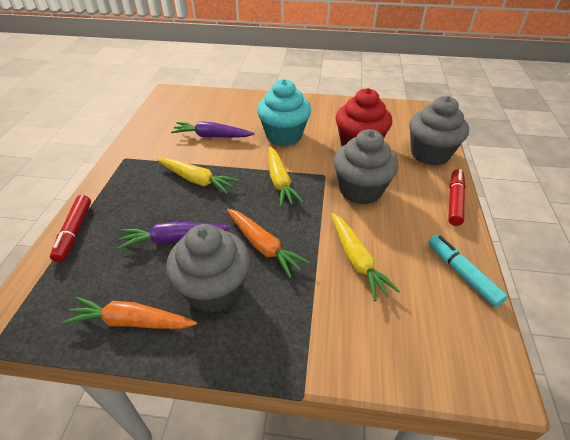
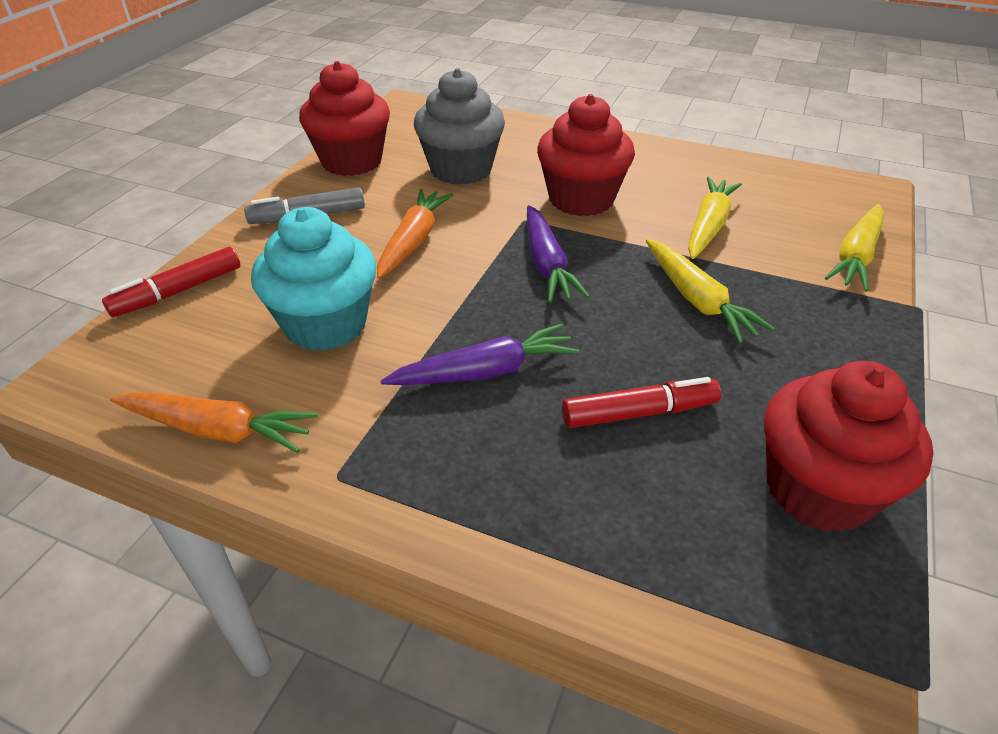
grey cupcake: 3 -> 1
grey marker: 0 -> 1
red cupcake: 1 -> 3
turquoise marker: 1 -> 0

